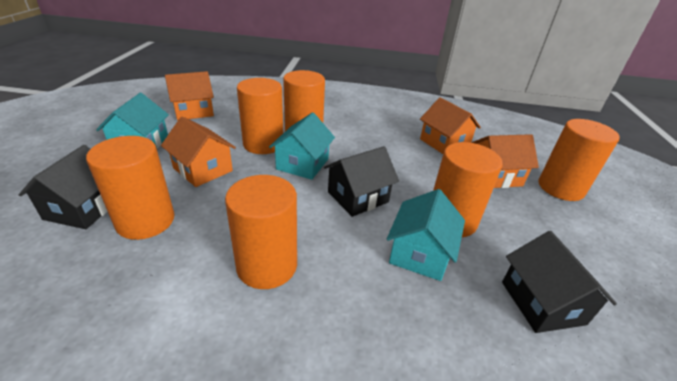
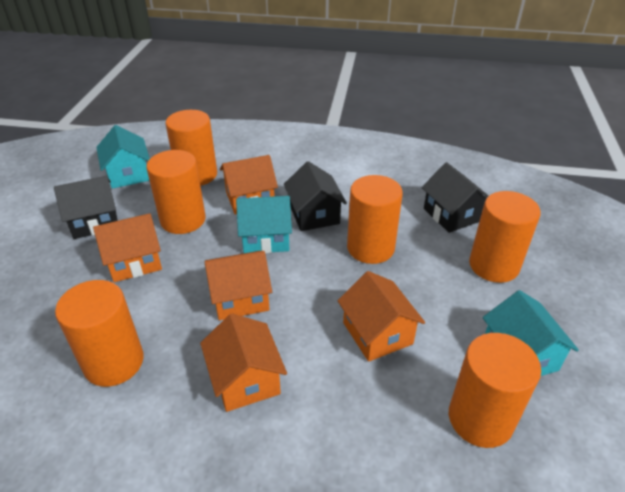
orange house: 4 -> 5

